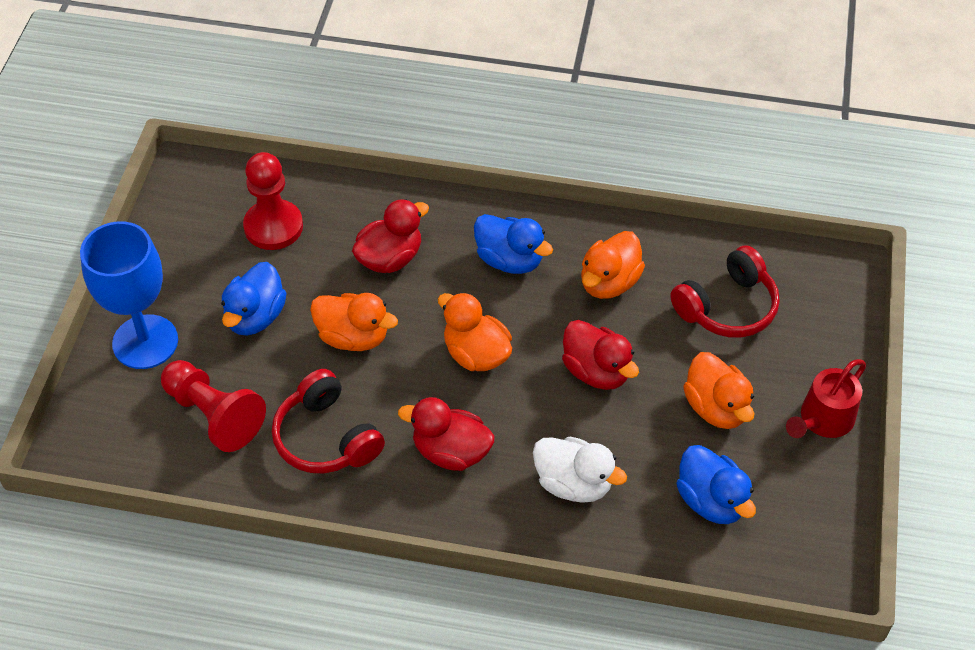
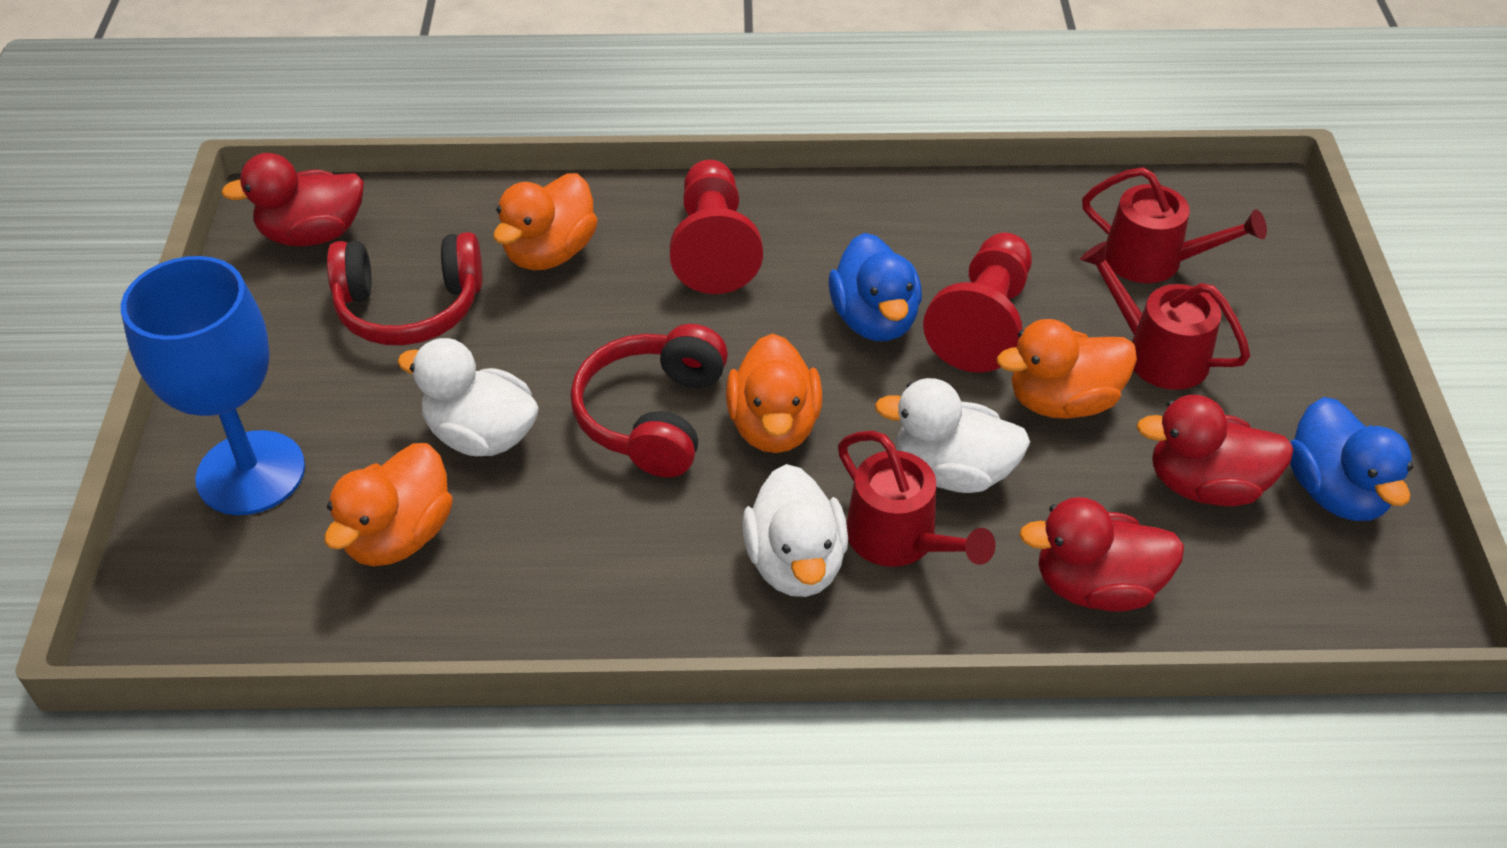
blue duck: 3 -> 2
red watering can: 1 -> 3
white duck: 1 -> 3

